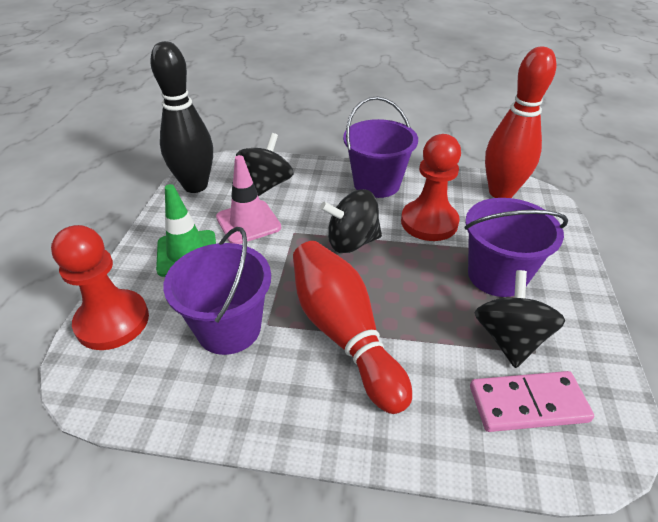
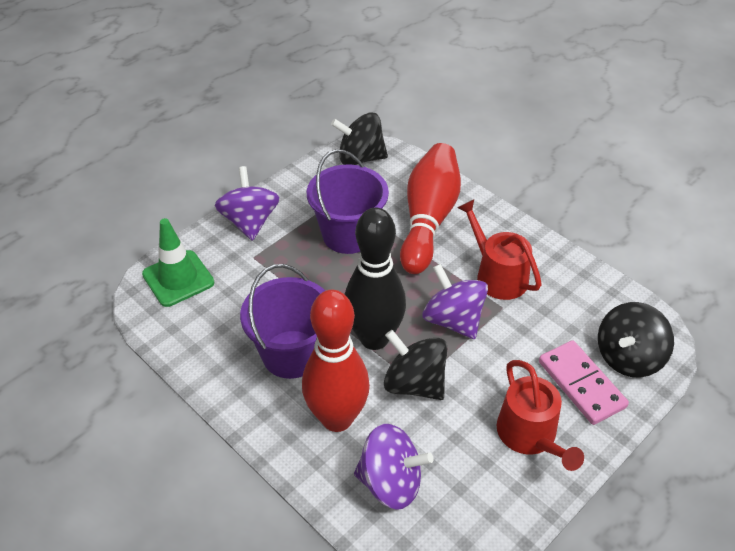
pink traffic cone: 1 -> 0
purple bucket: 3 -> 2
purple spinning top: 0 -> 3
red pawn: 2 -> 0
red watering can: 0 -> 2

